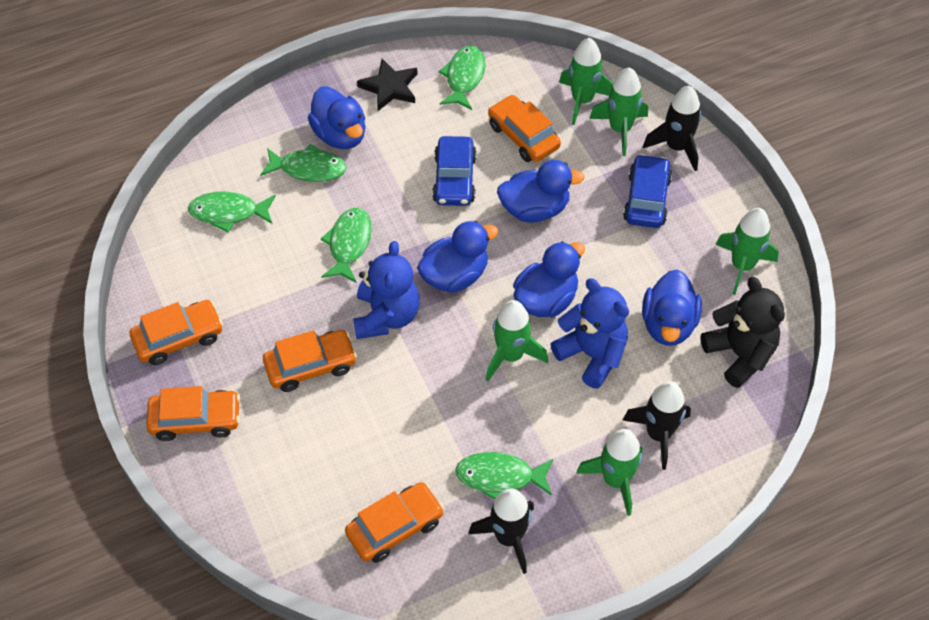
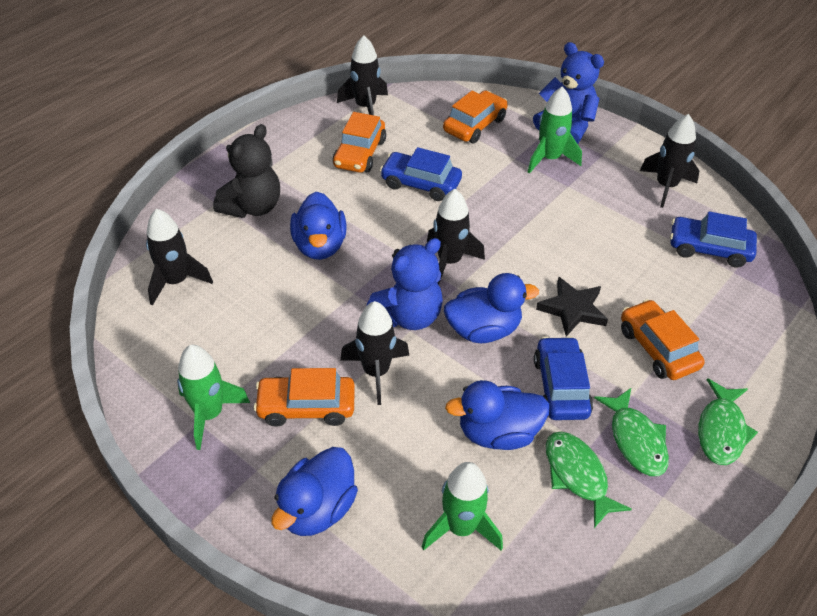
black rocket: 3 -> 5
blue car: 2 -> 3
blue duck: 5 -> 4
green fish: 5 -> 3
green rocket: 5 -> 3
orange car: 5 -> 4

